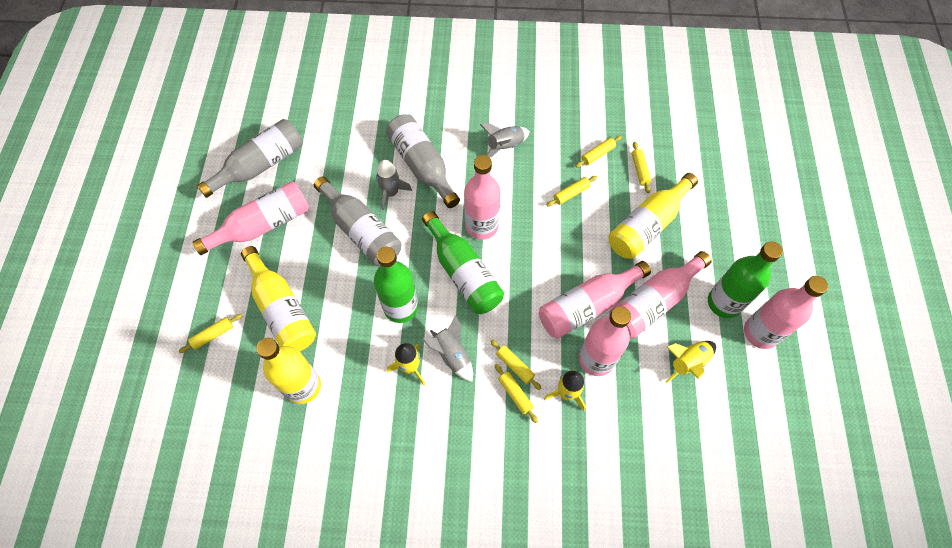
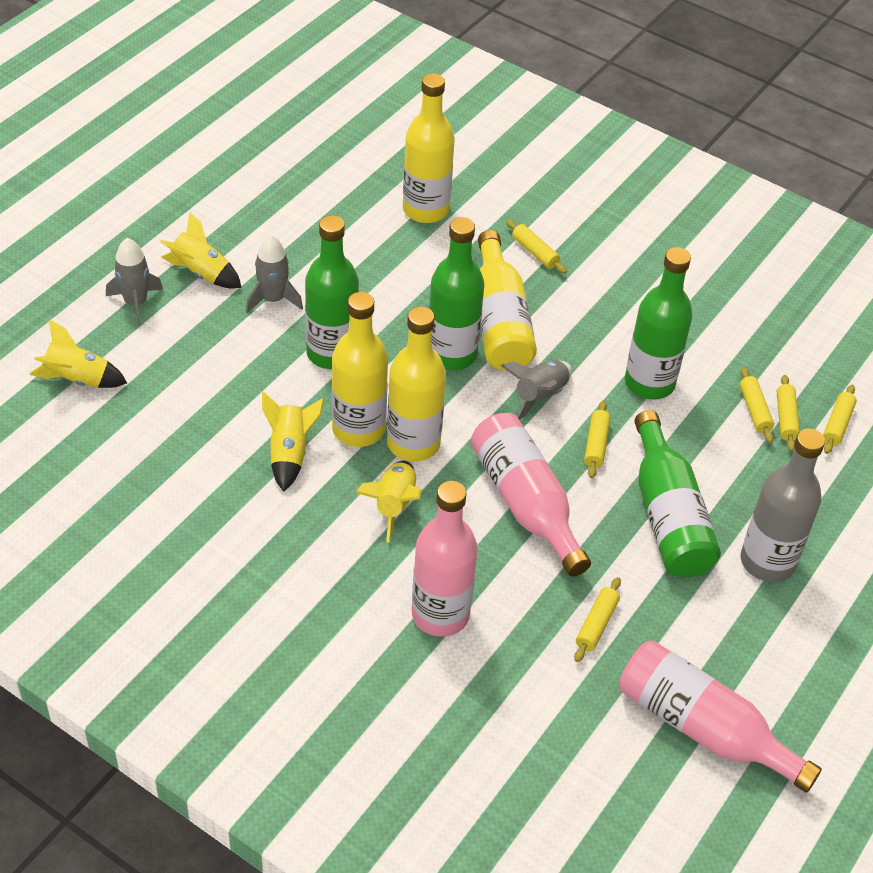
green bottle: 3 -> 4
grey bottle: 3 -> 1
pink bottle: 6 -> 3
yellow bottle: 3 -> 4
yellow rocket: 3 -> 4

